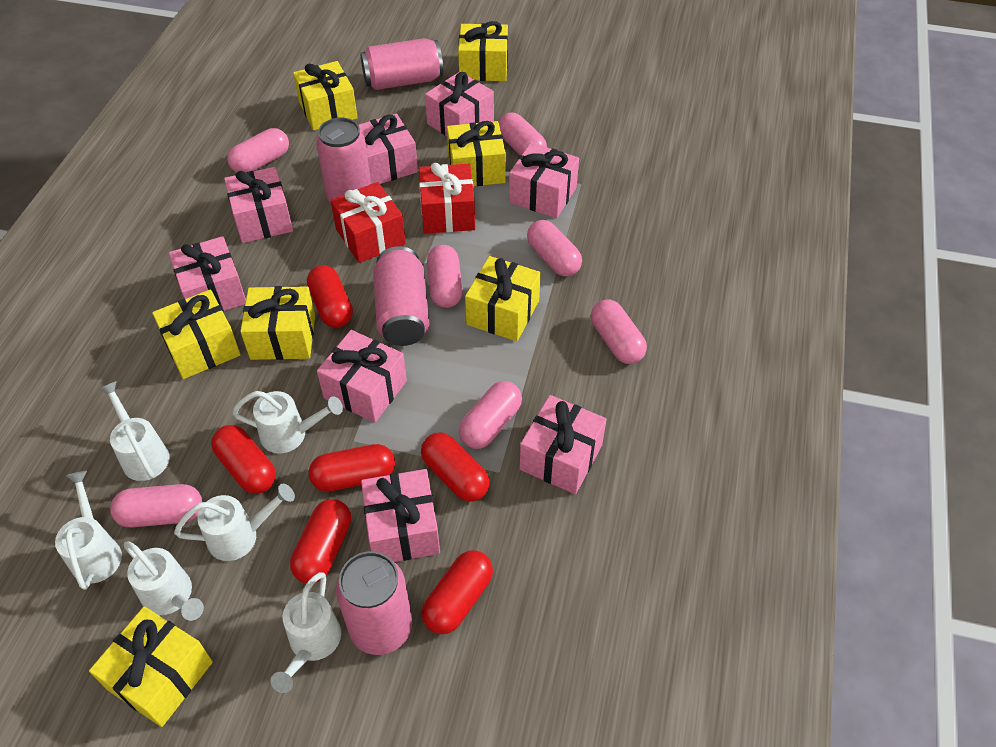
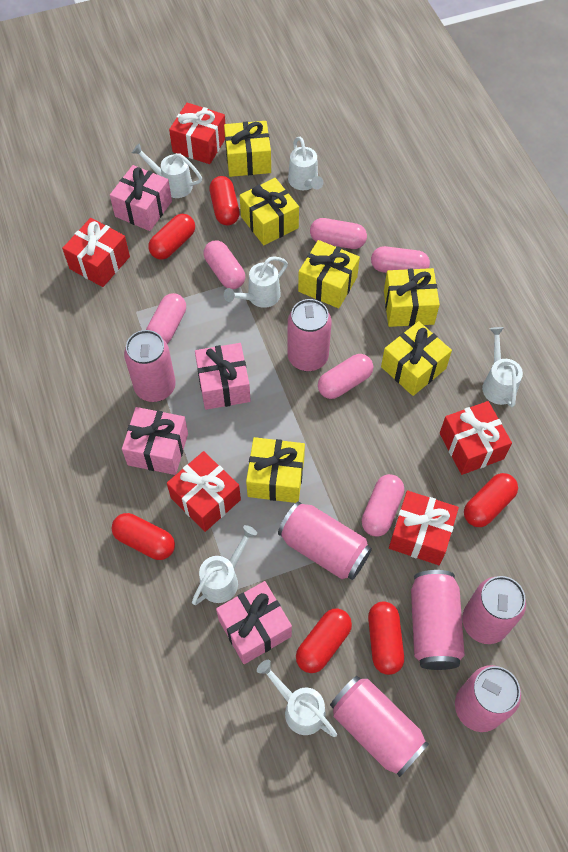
pink can: 4 -> 7
pink capsule: 7 -> 6
pink gift: 8 -> 4
red gift: 2 -> 5
yellow gift: 7 -> 6

